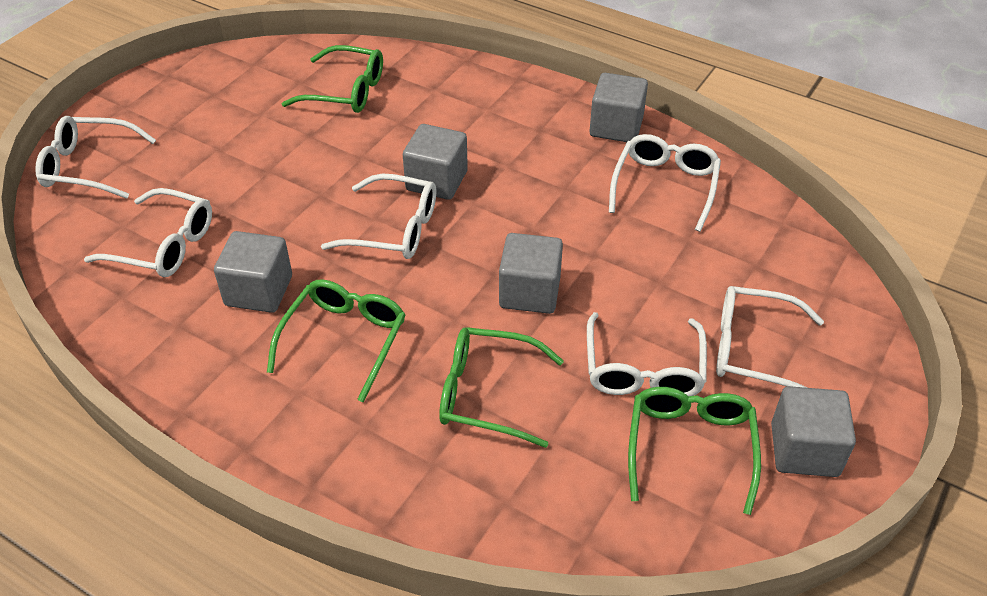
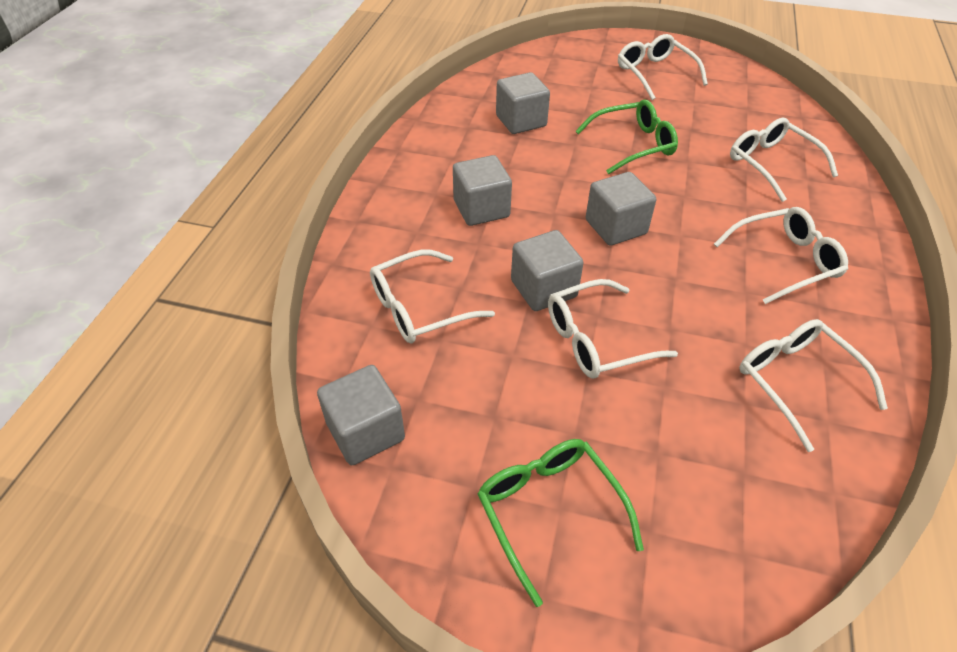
green glasses: 4 -> 2

